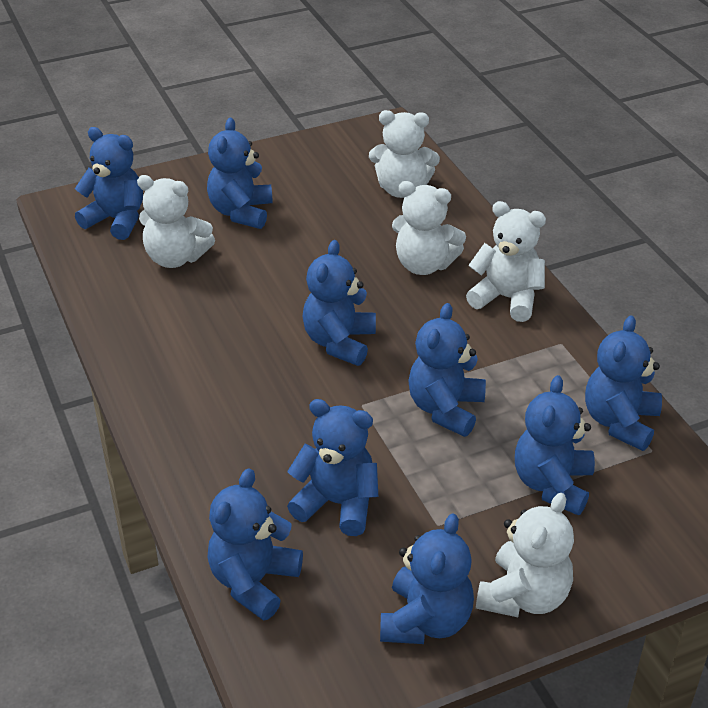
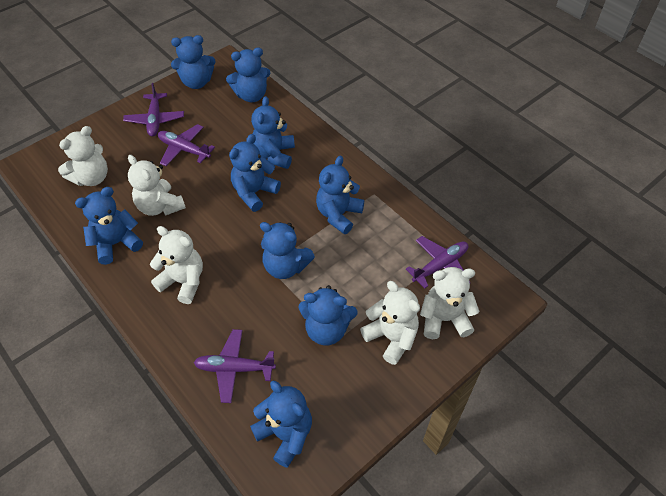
purple plane: 0 -> 4

